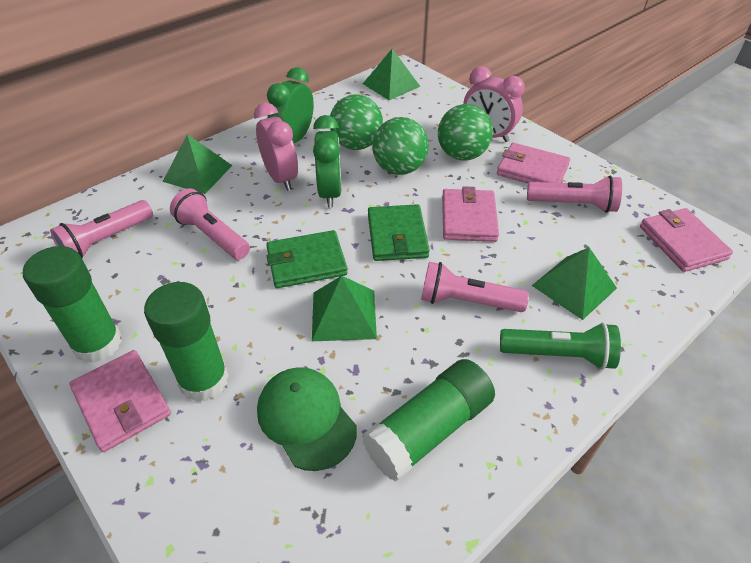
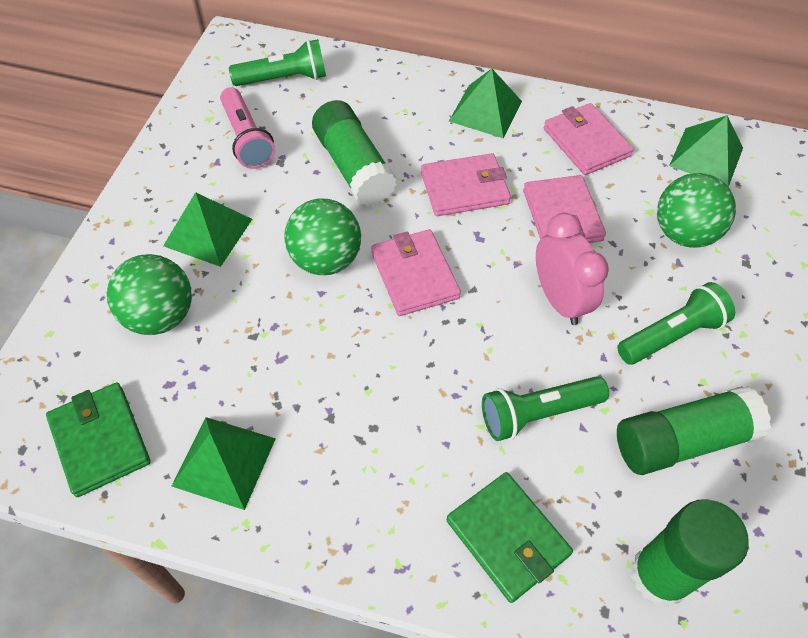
green cap: 1 -> 0
green clock: 2 -> 0
green flashlight: 1 -> 3
pink clock: 2 -> 1
pink flashlight: 4 -> 1

